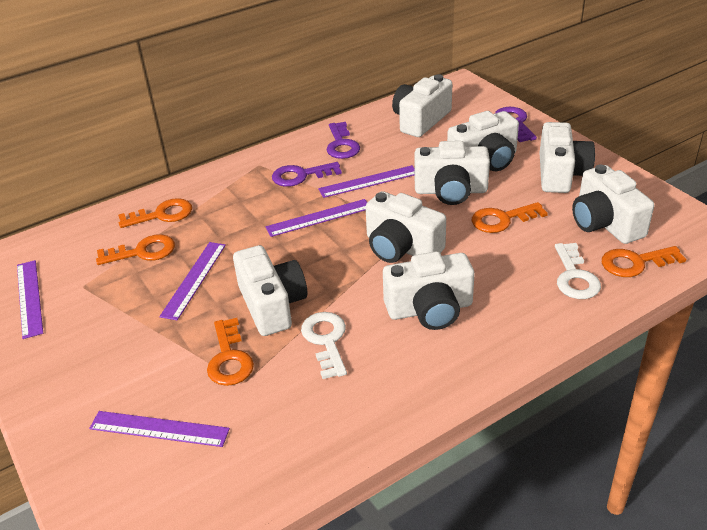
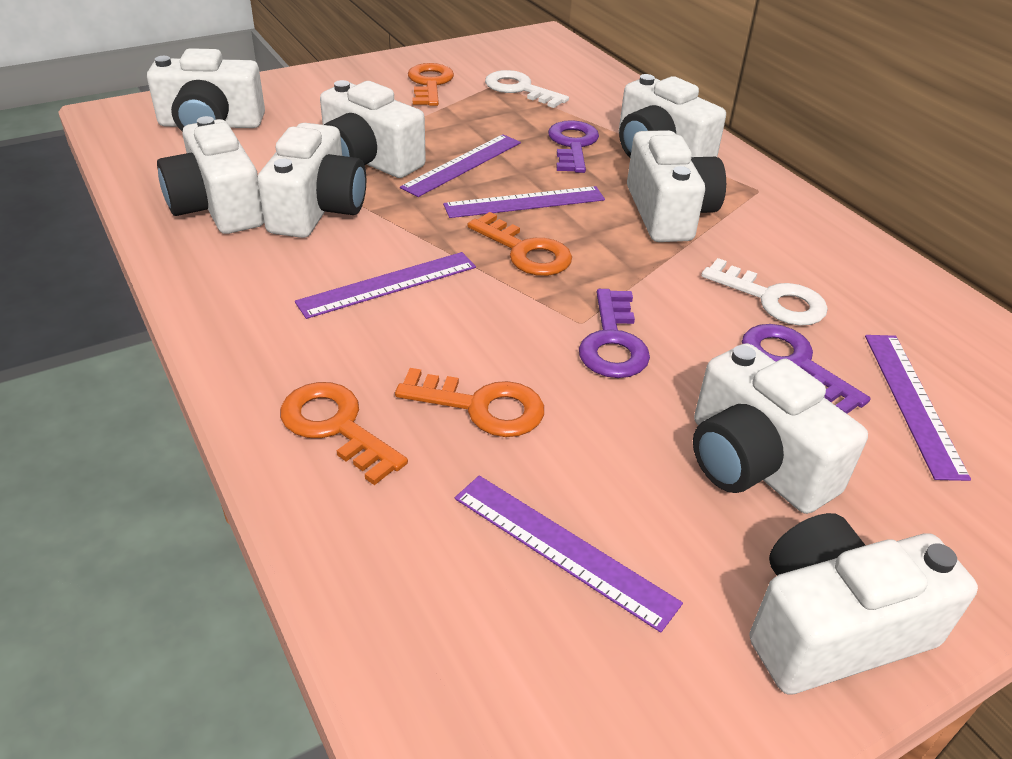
orange key: 5 -> 4

